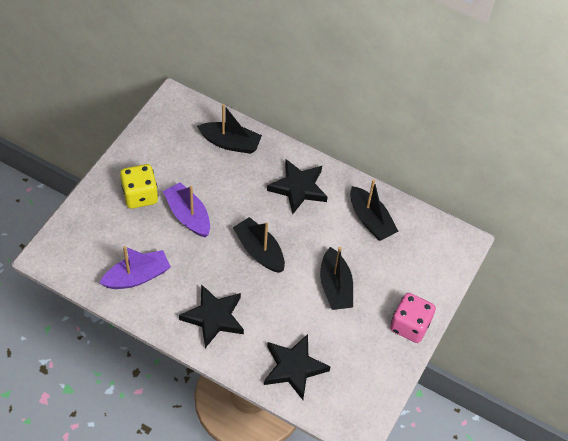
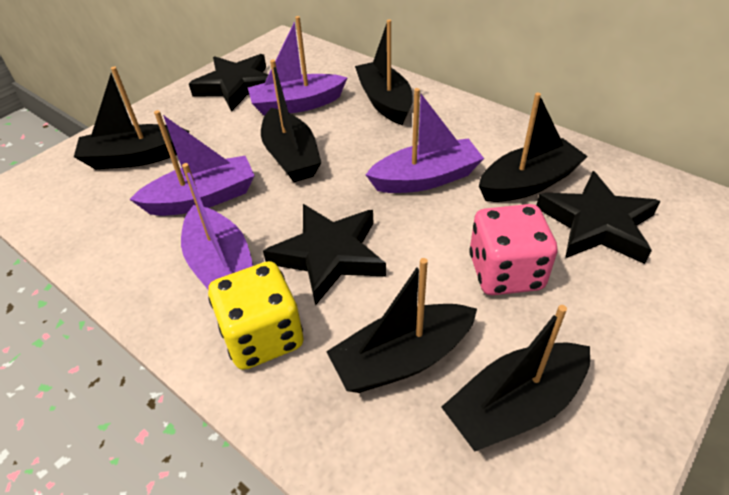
black boat: 4 -> 6
purple boat: 2 -> 4

